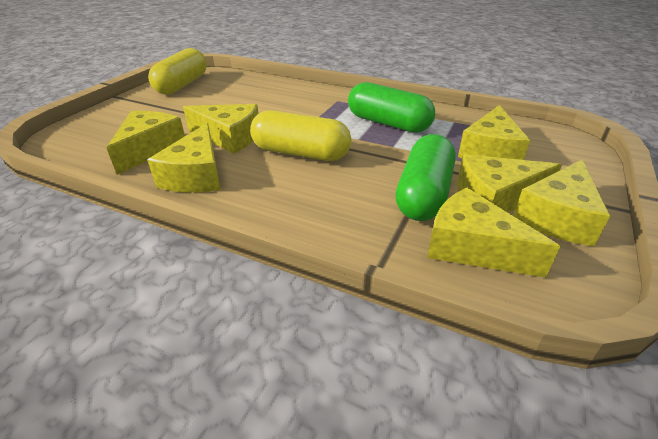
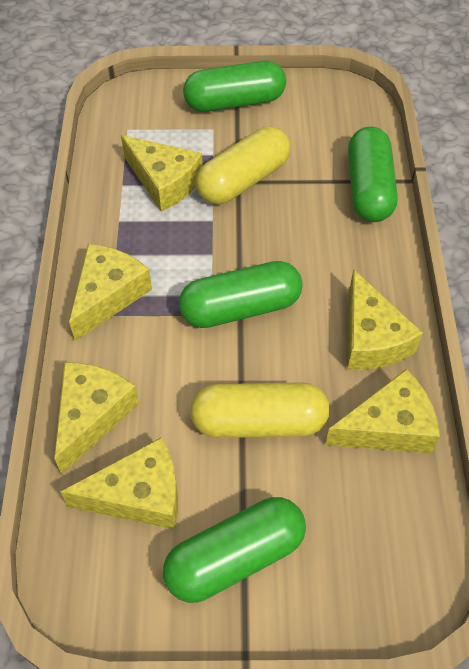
green capsule: 2 -> 4
yellow cheese: 7 -> 6

